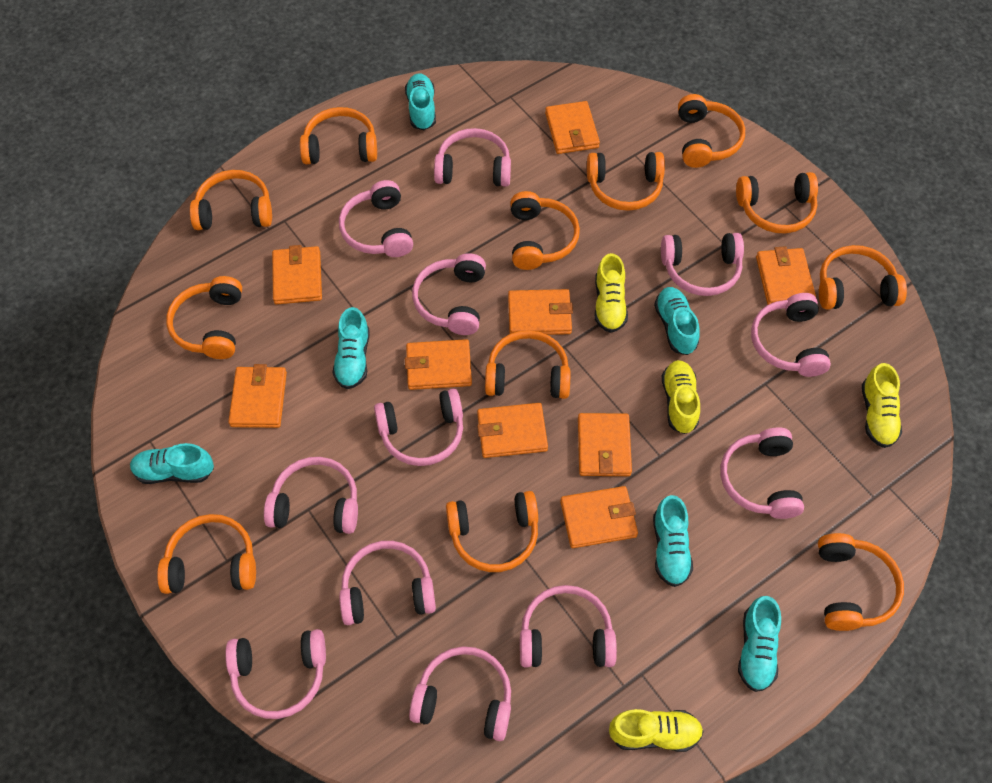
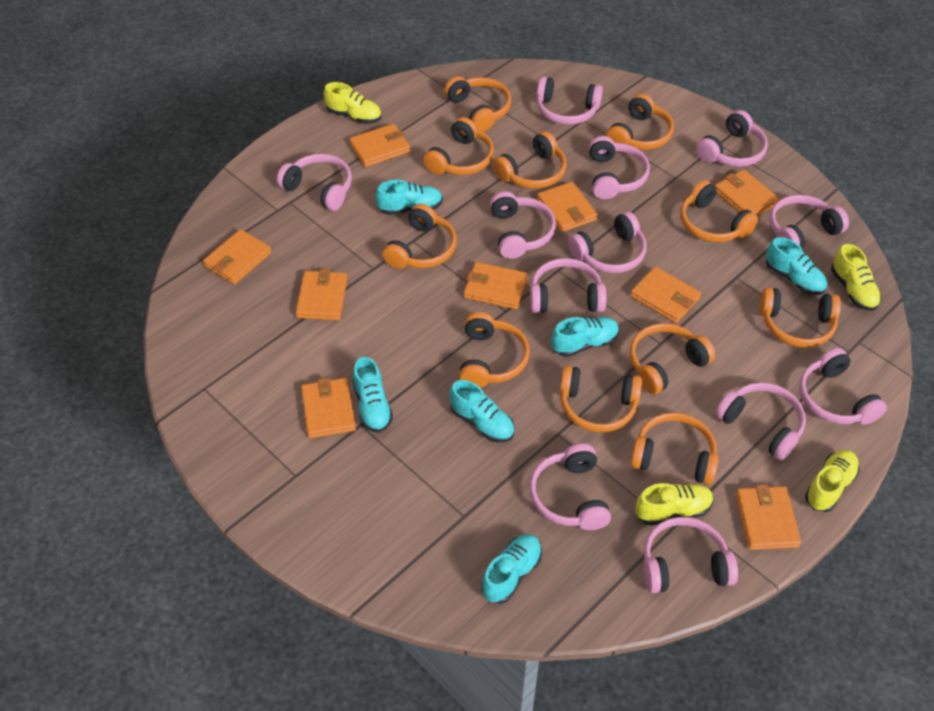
orange headphones: 12 -> 11

